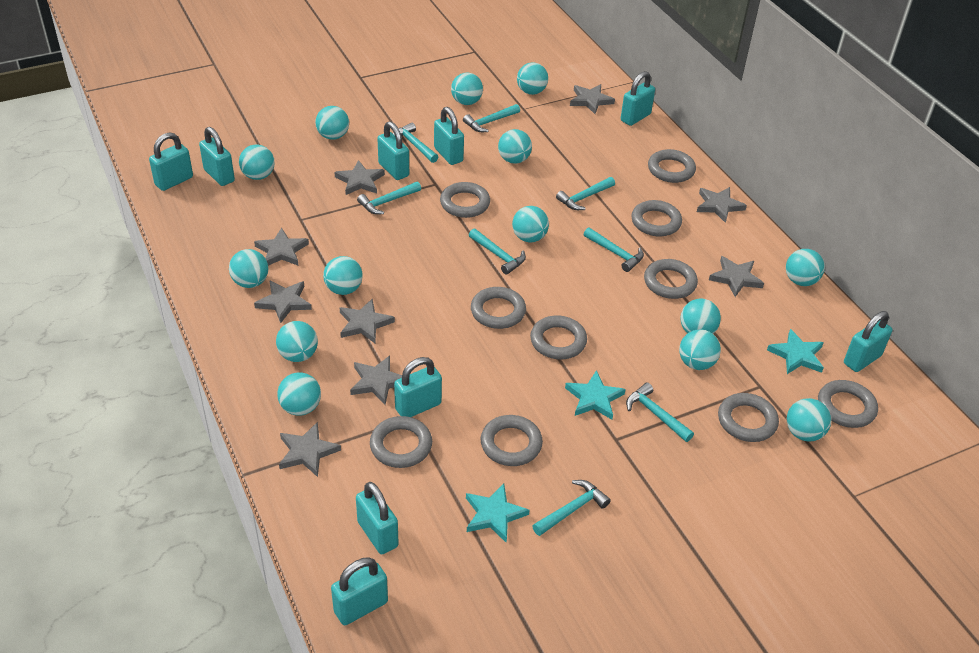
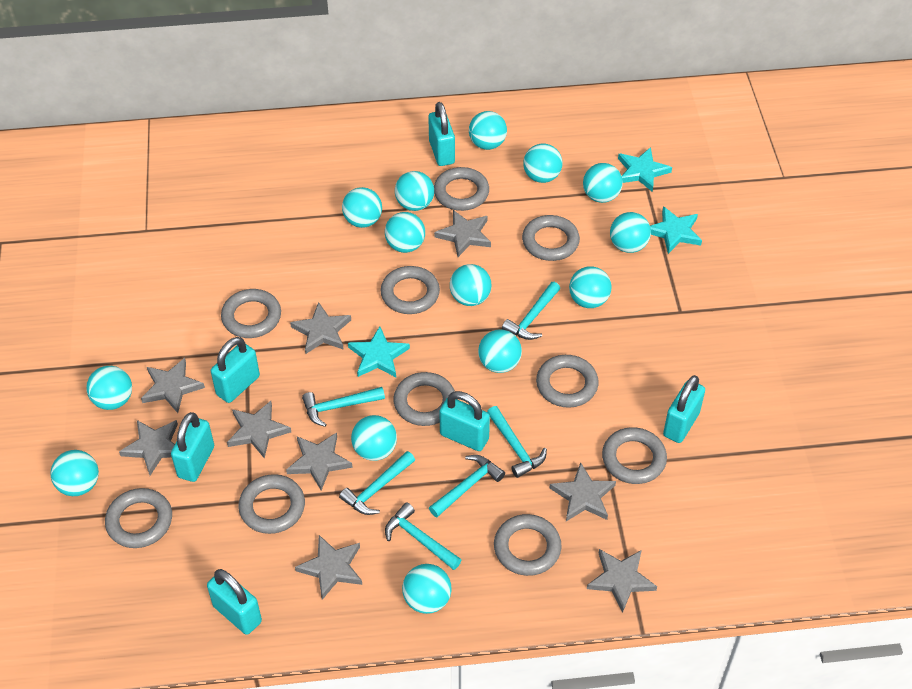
turquoise hammer: 8 -> 6
turquoise padlock: 9 -> 6

